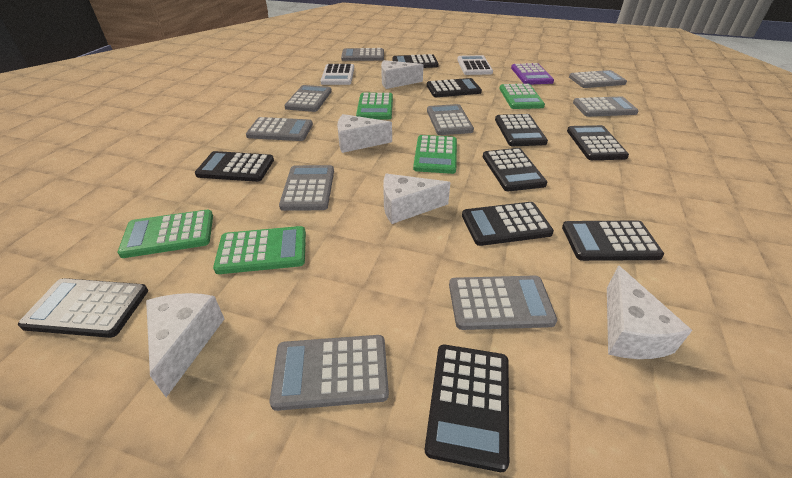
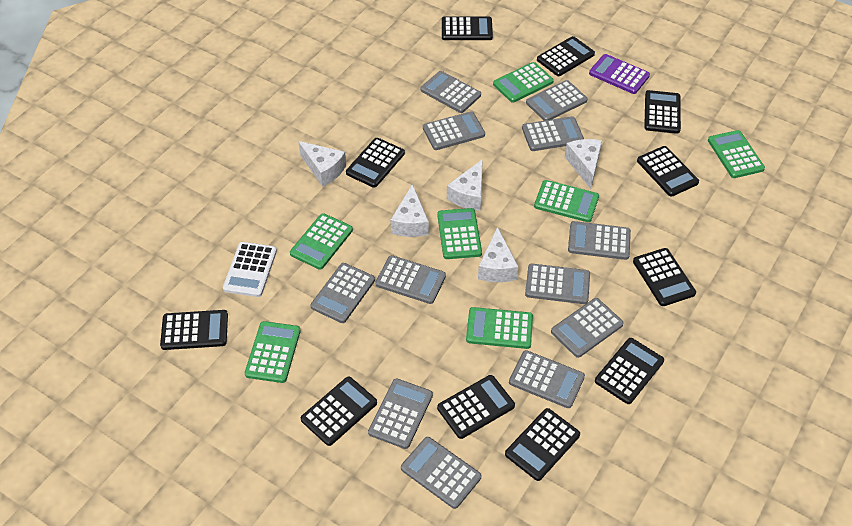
black calculator: 10 -> 11
green calculator: 5 -> 7
grey calculator: 9 -> 12
white calculator: 2 -> 1

